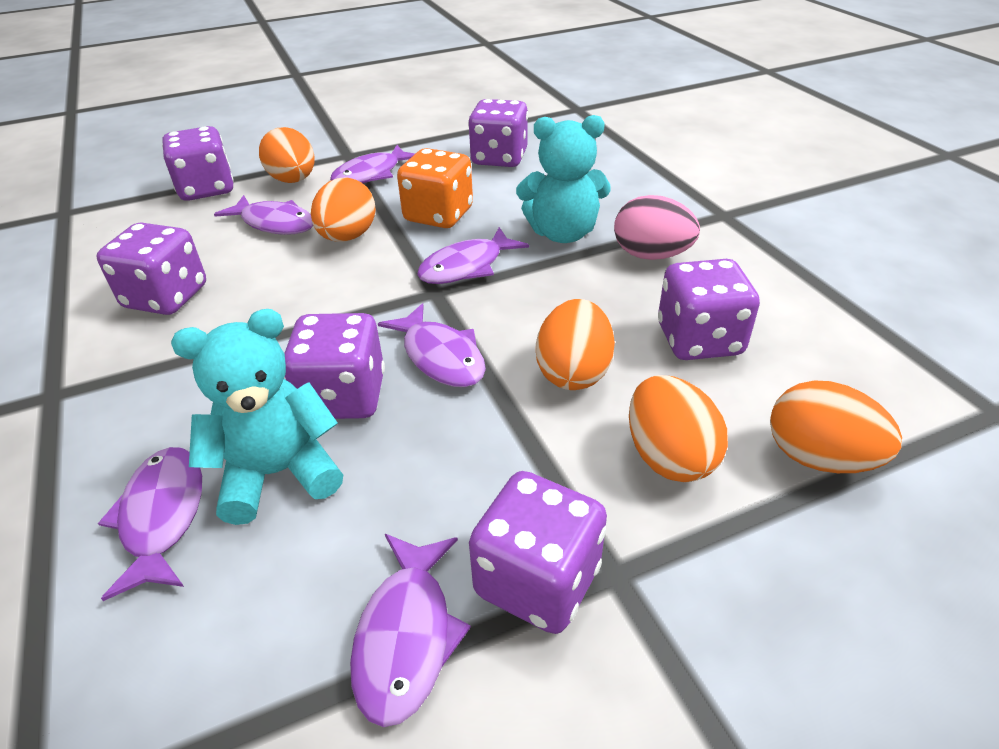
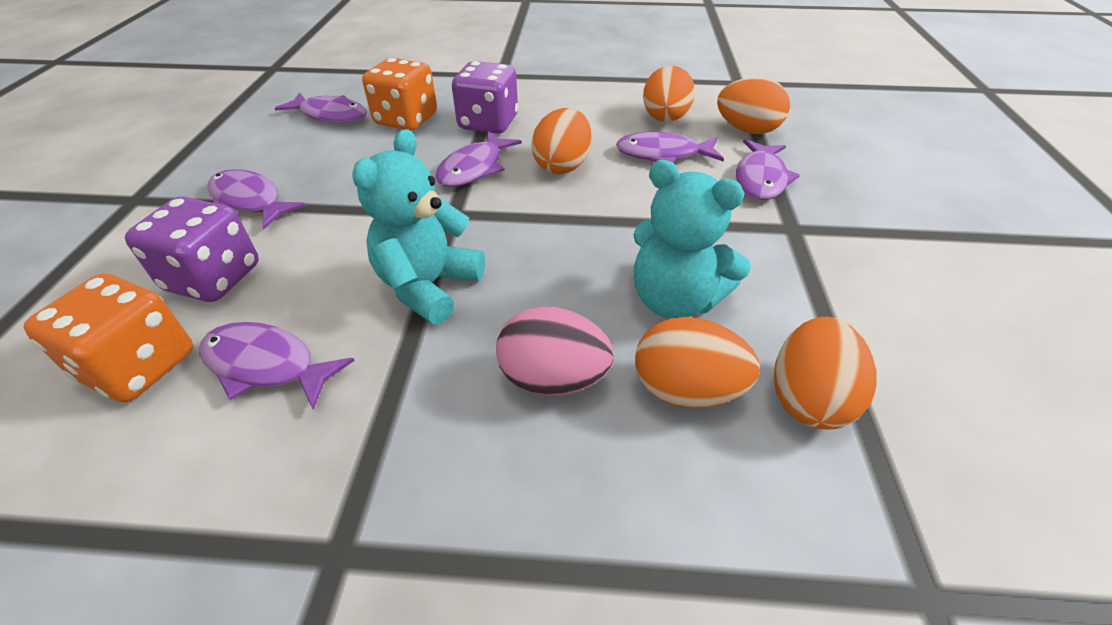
orange dice: 1 -> 2
purple dice: 6 -> 2

